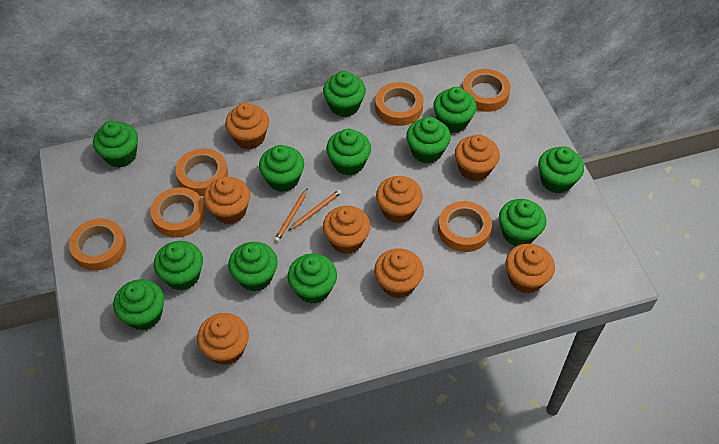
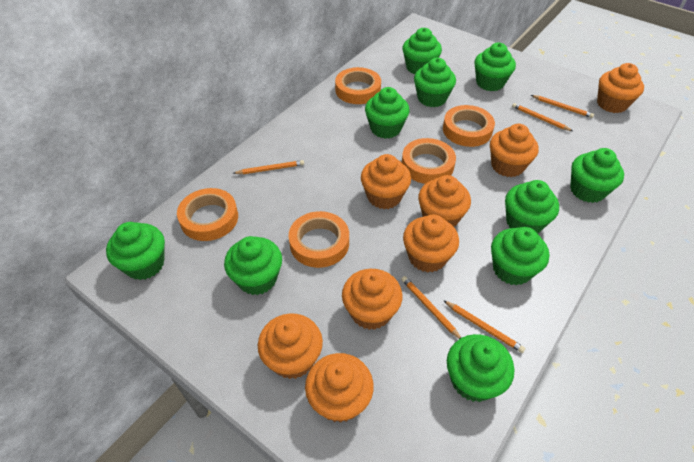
green cupcake: 12 -> 10
orange pencil: 2 -> 5
orange tape: 6 -> 5

